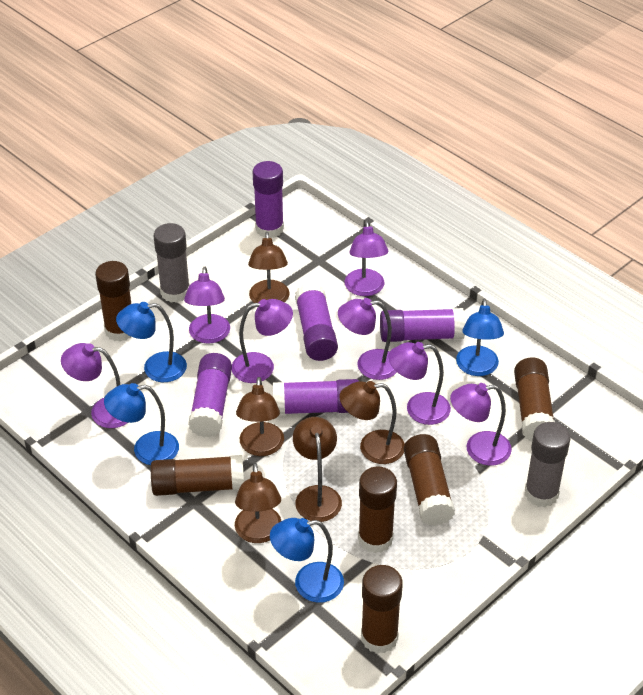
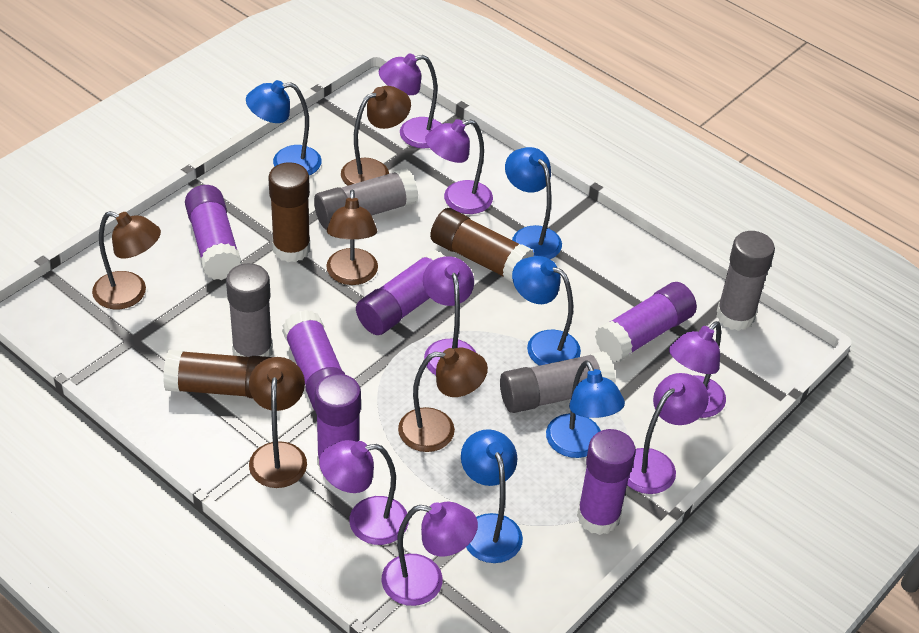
blue lamp: 4 -> 5
brown glue stick: 6 -> 3
grey glue stick: 2 -> 4
purple glue stick: 5 -> 6

